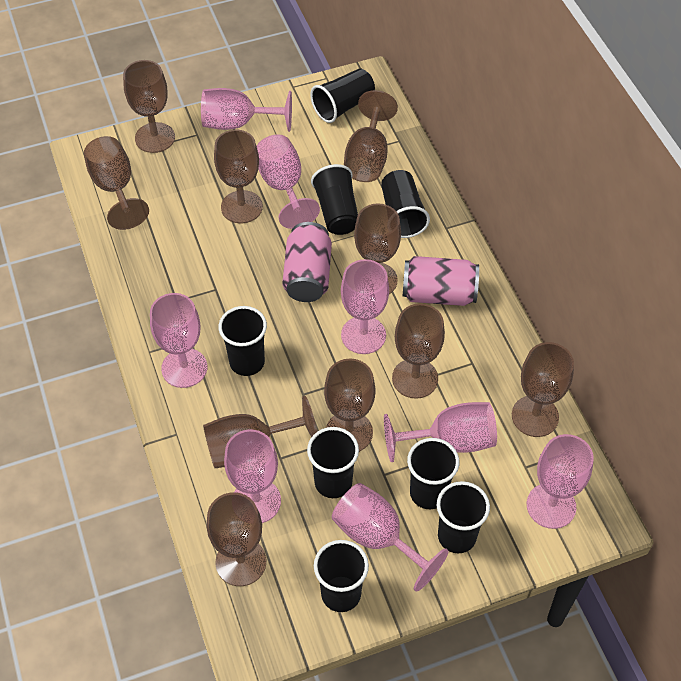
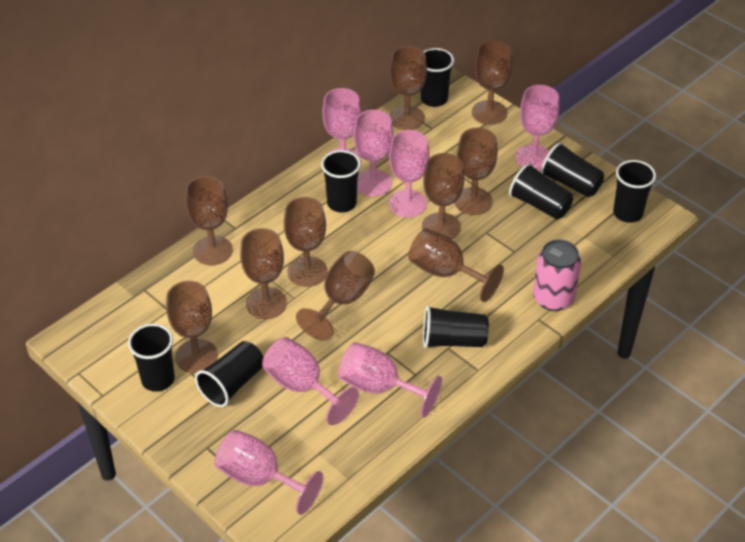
pink can: 2 -> 1
pink goblet: 8 -> 7

